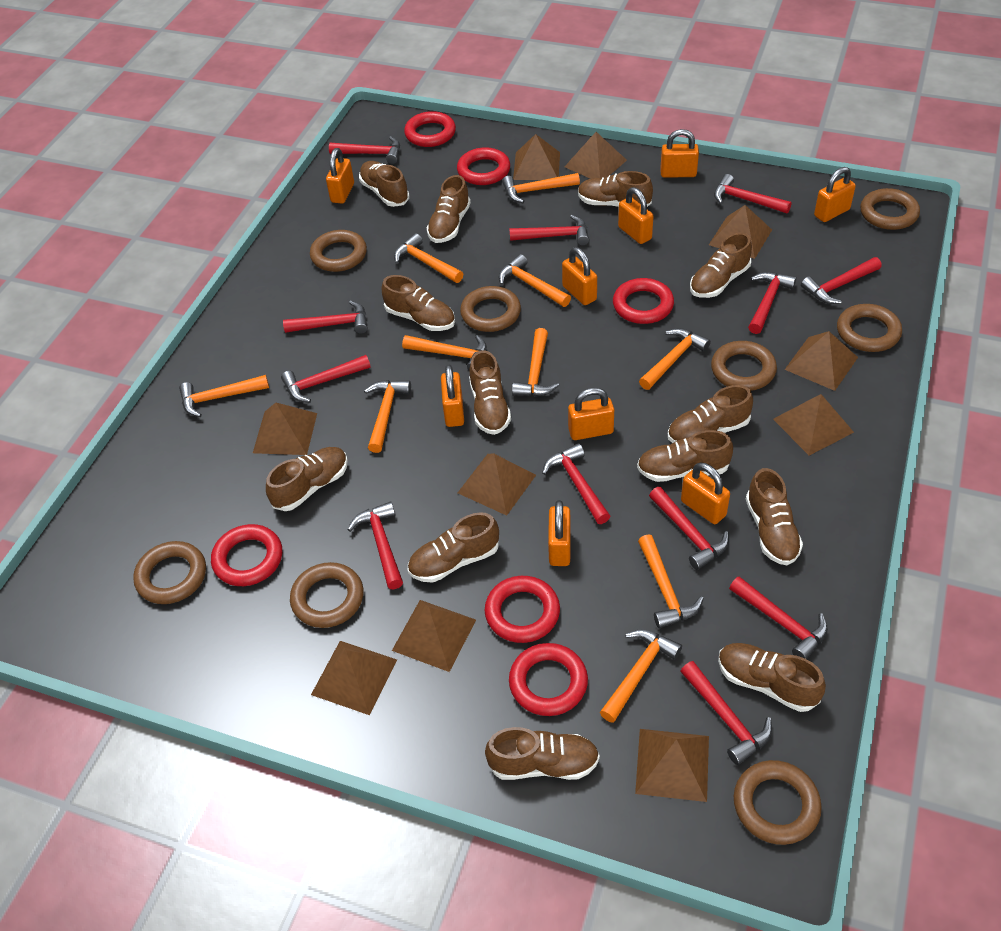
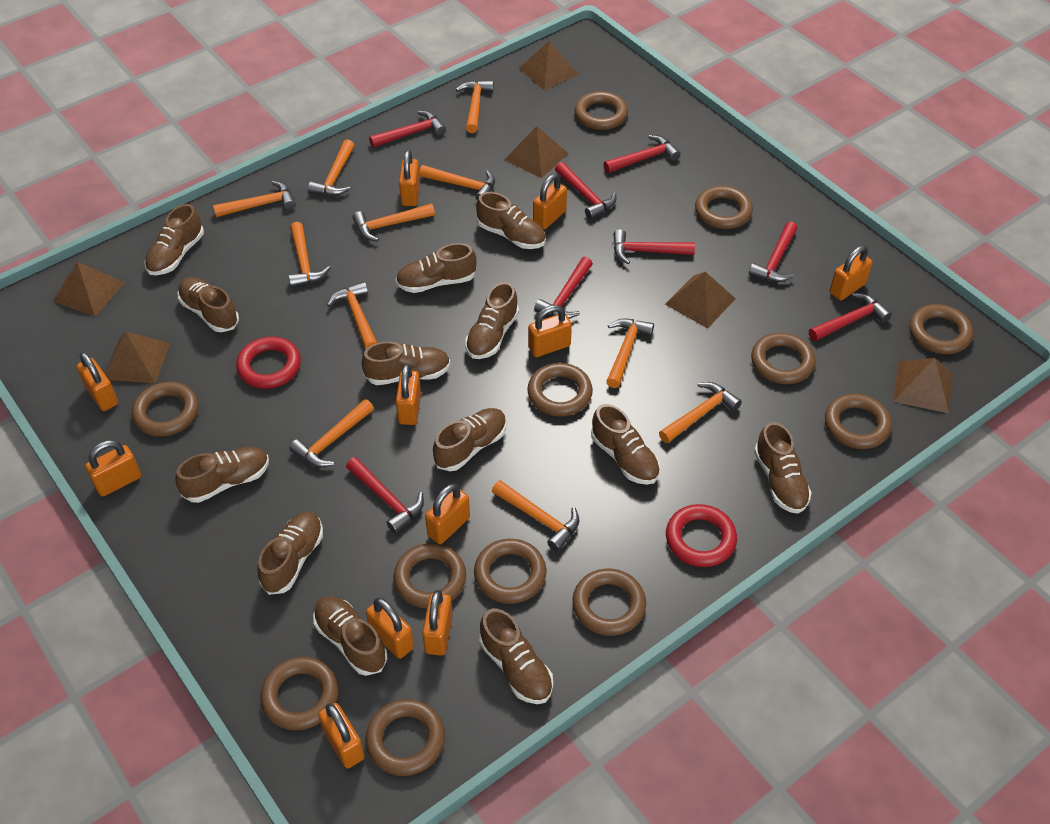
brown pyramid: 10 -> 6
brown ring: 8 -> 12
orange hammer: 10 -> 11
orange padlock: 9 -> 11
red hammer: 12 -> 8
red ring: 6 -> 2

